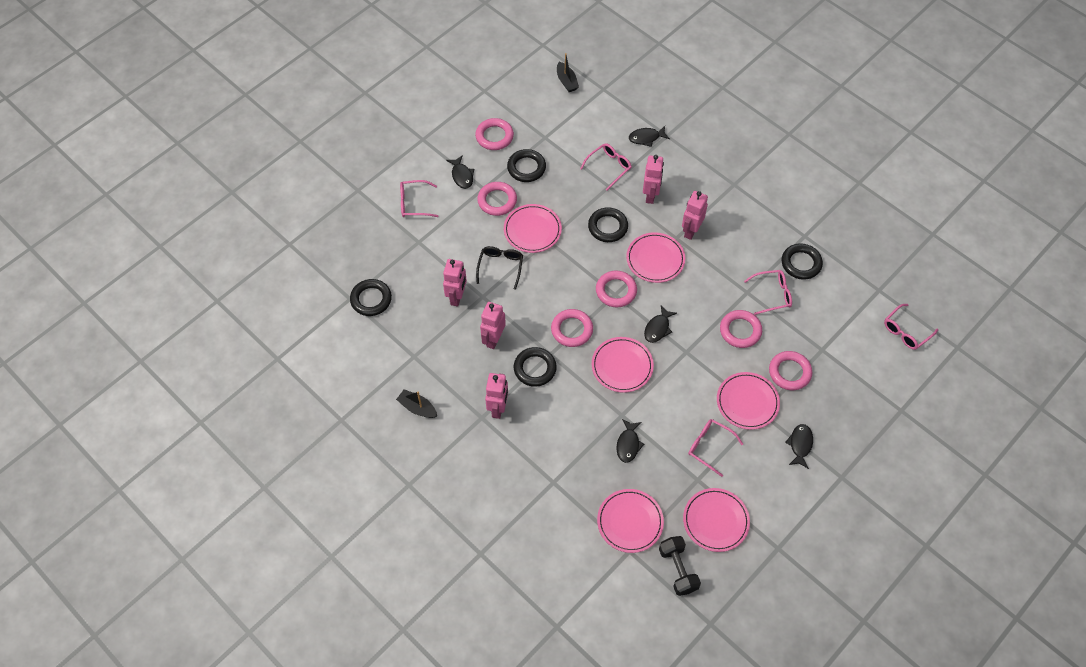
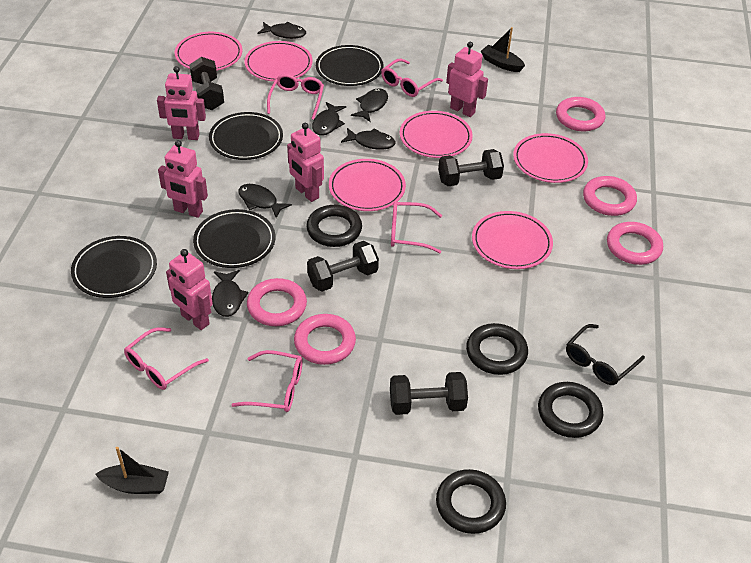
black dumbbell: 1 -> 4
black fish: 5 -> 6
black plate: 0 -> 4
black ring: 5 -> 4
pink ring: 6 -> 5

